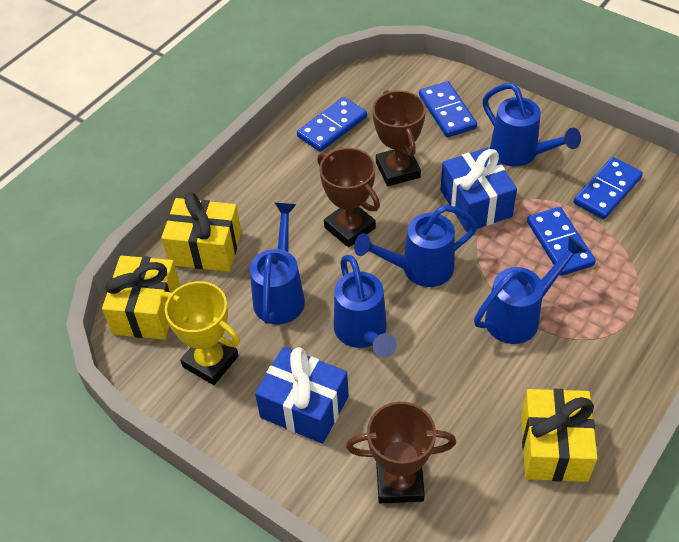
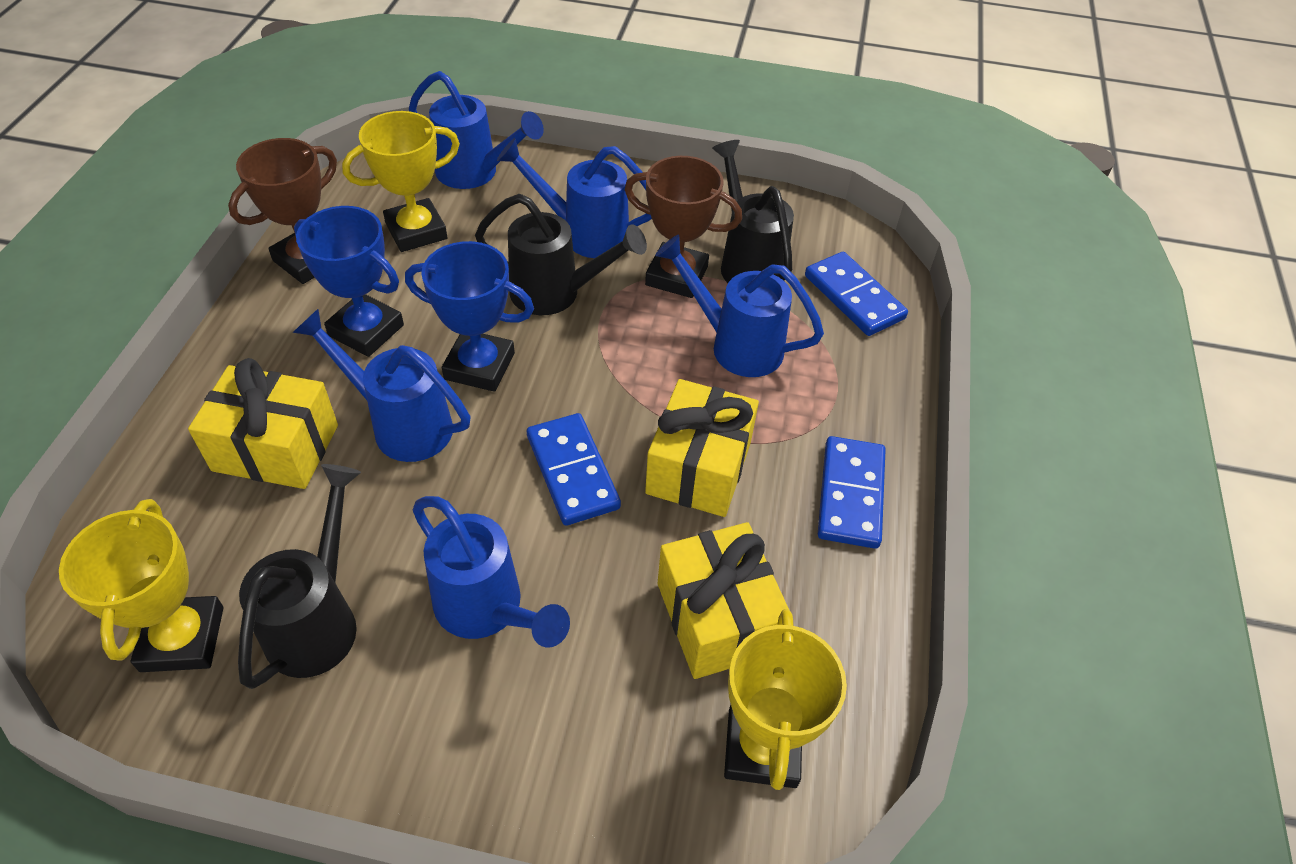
black watering can: 0 -> 3
blue domino: 4 -> 3
blue gift: 2 -> 0
blue trophy: 0 -> 2
brown trophy: 3 -> 2
yellow trophy: 1 -> 3

